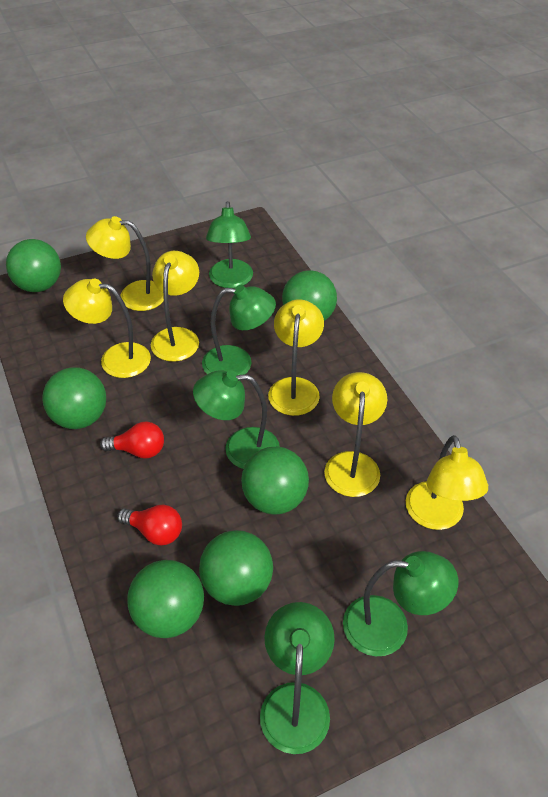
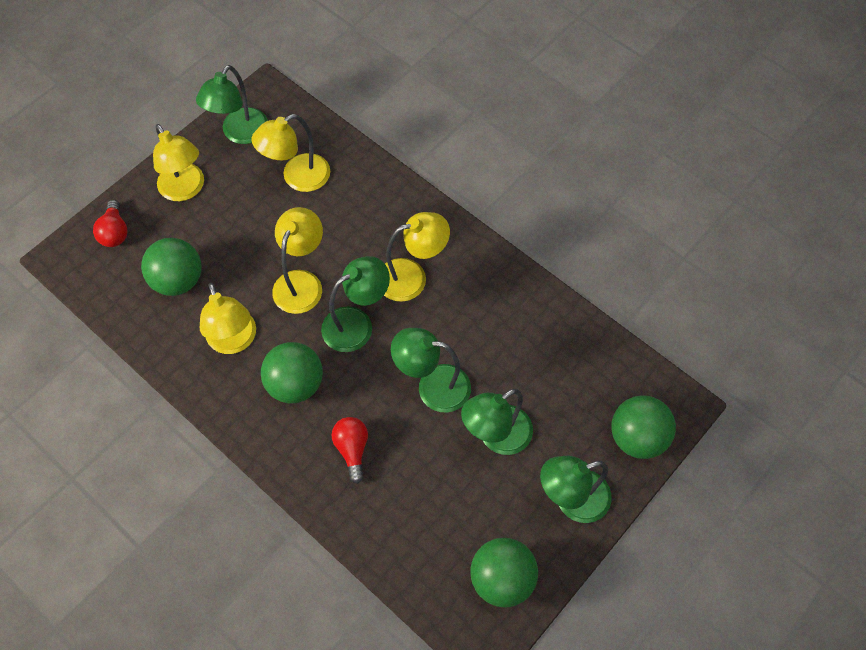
green ball: 6 -> 4
yellow lamp: 6 -> 5

